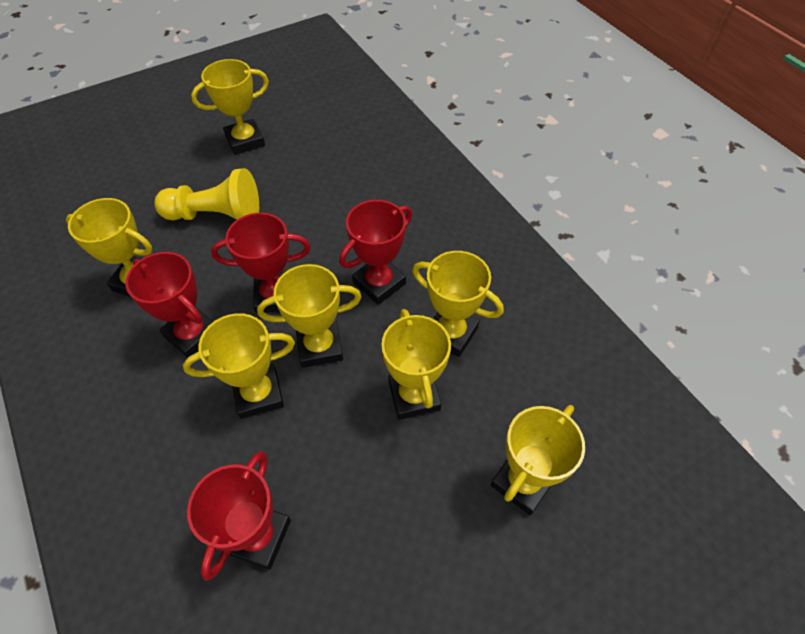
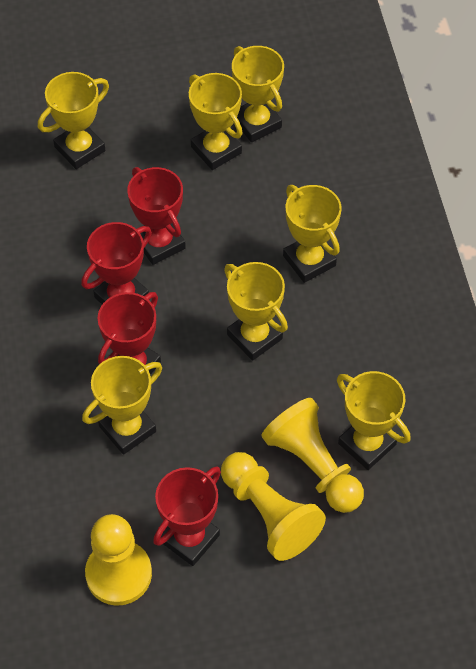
yellow pawn: 1 -> 3

